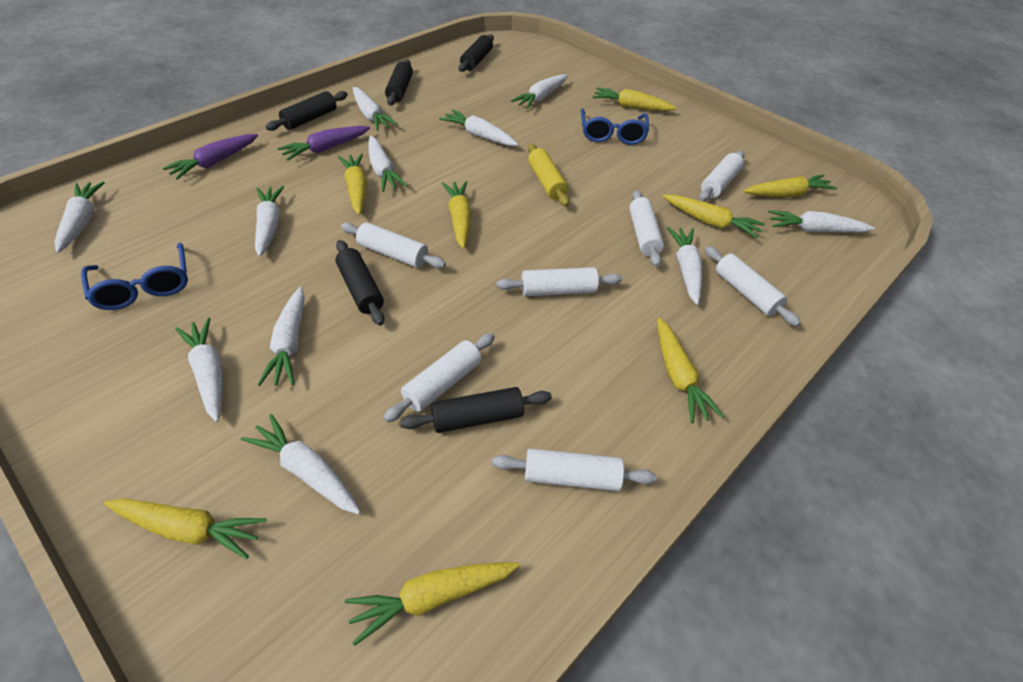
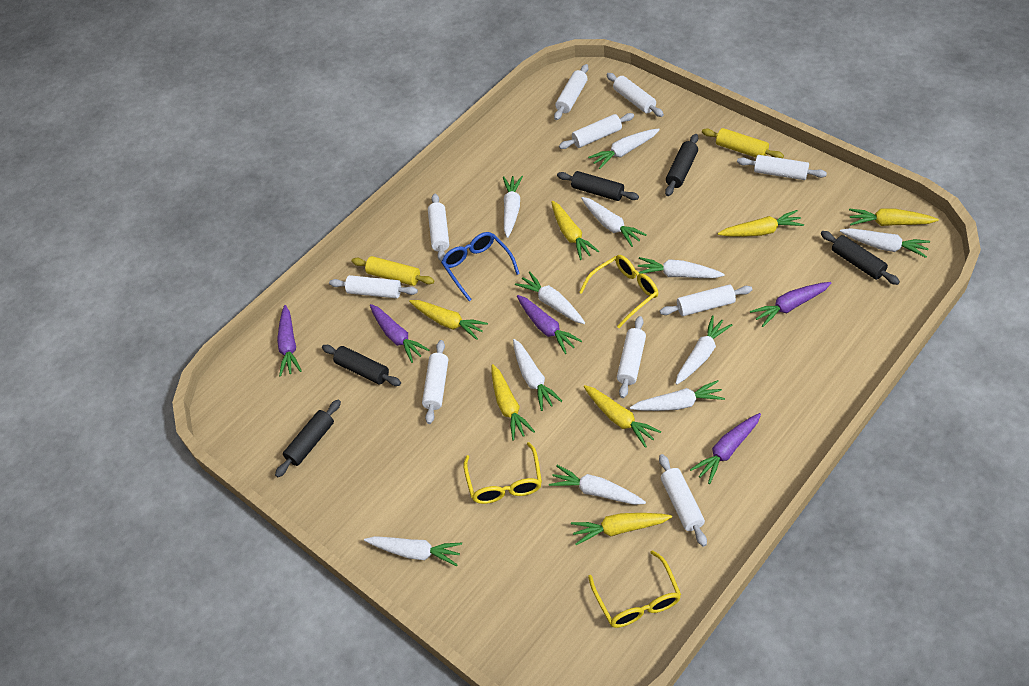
blue glasses: 2 -> 1
purple carrot: 2 -> 5
white rolling pin: 7 -> 10
yellow carrot: 8 -> 7
yellow glasses: 0 -> 3
yellow rolling pin: 1 -> 2

